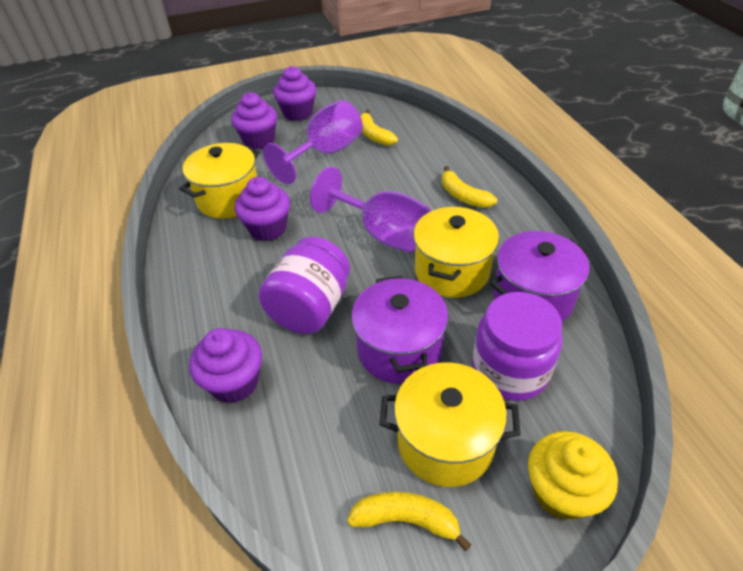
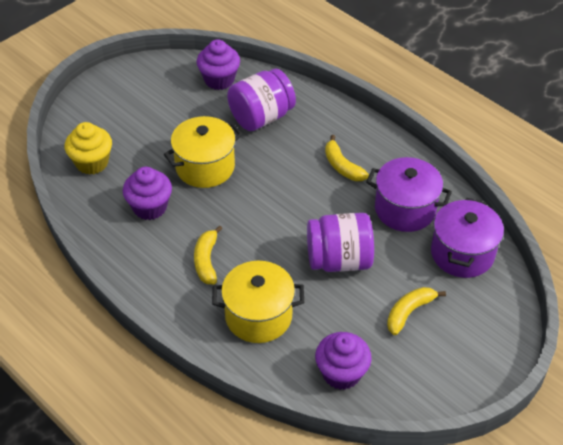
purple cupcake: 4 -> 3
purple goblet: 2 -> 0
yellow pot: 3 -> 2

